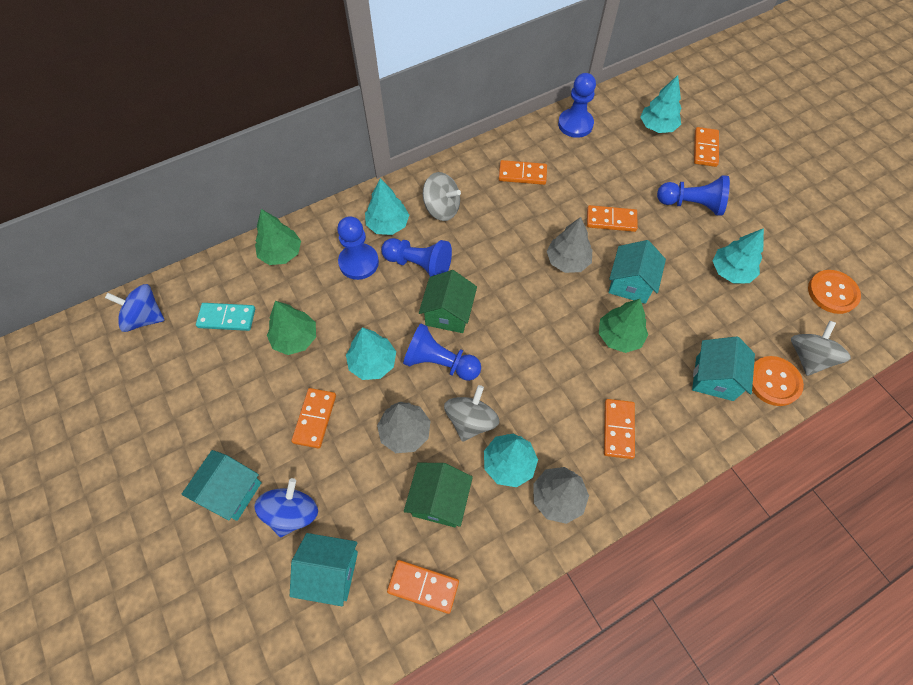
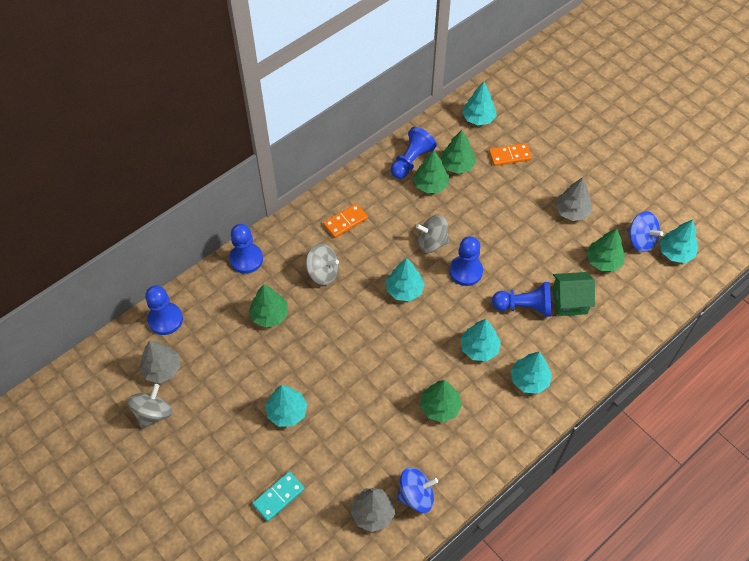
green house: 2 -> 1
green tree: 3 -> 5
orange button: 2 -> 0
orange domino: 6 -> 2
turquoise house: 4 -> 0
turquoise tree: 5 -> 6

